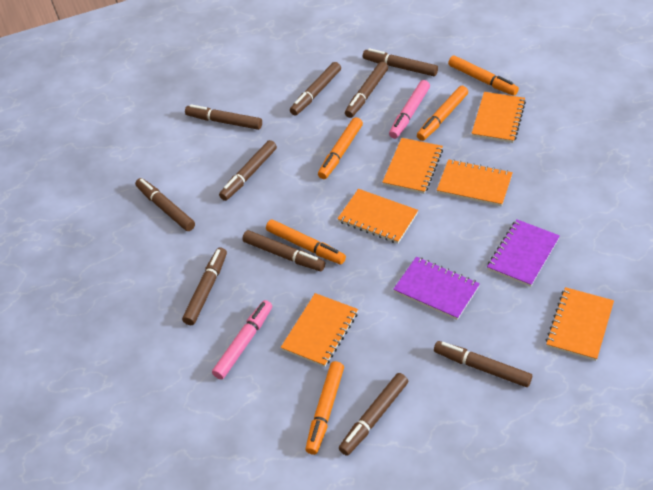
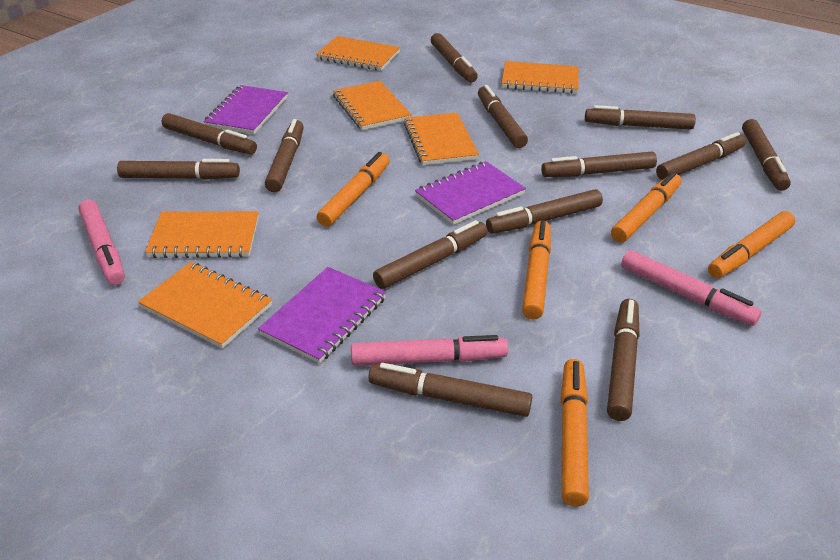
brown marker: 10 -> 13
pink marker: 2 -> 3
purple notebook: 2 -> 3

